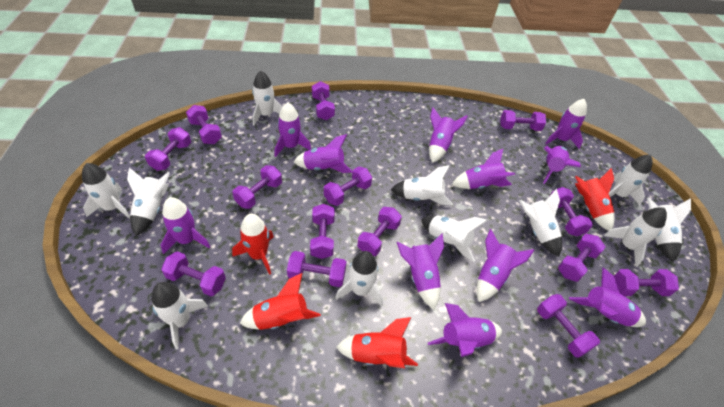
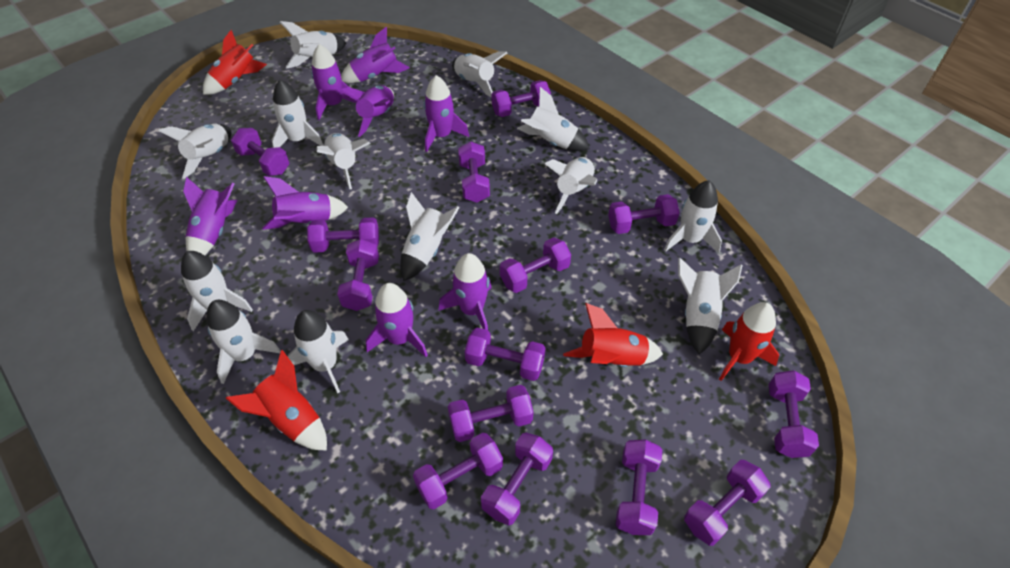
purple rocket: 11 -> 8
white rocket: 11 -> 13

